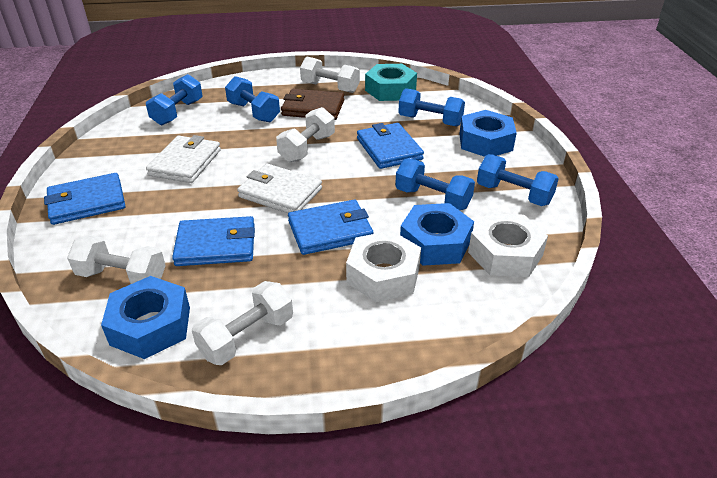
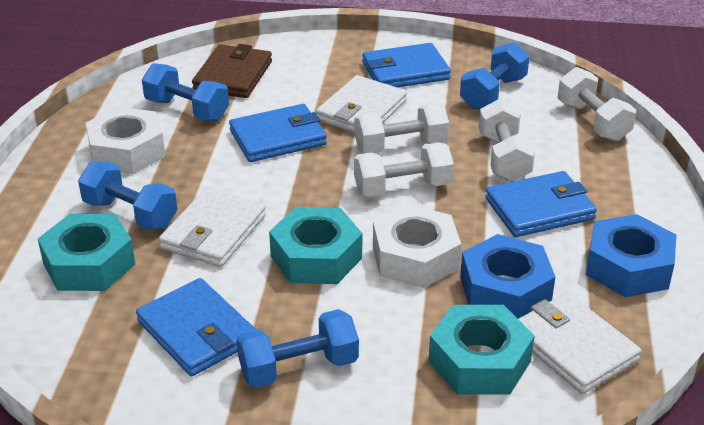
blue dumbbell: 5 -> 4
blue nut: 3 -> 2
turquoise nut: 1 -> 3
white wallet: 2 -> 3

